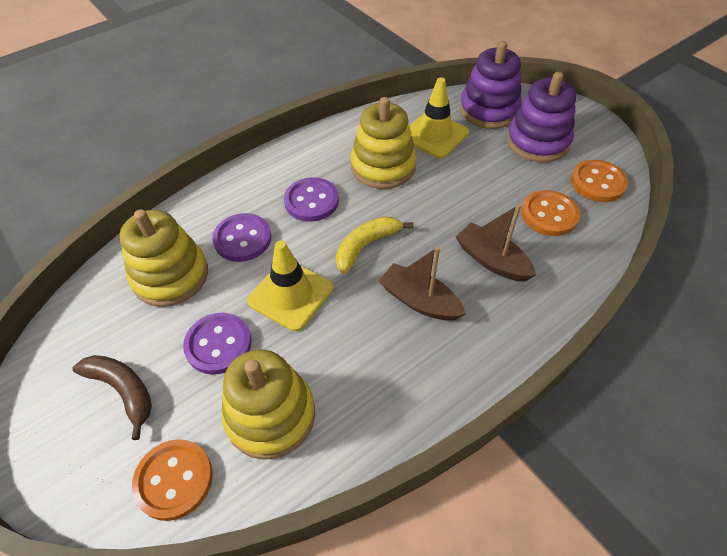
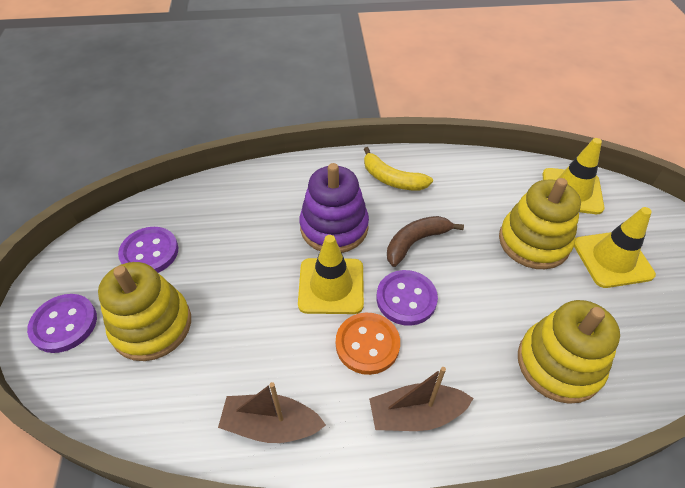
orange button: 3 -> 1
purple stacking toy: 2 -> 1
yellow traffic cone: 2 -> 3

